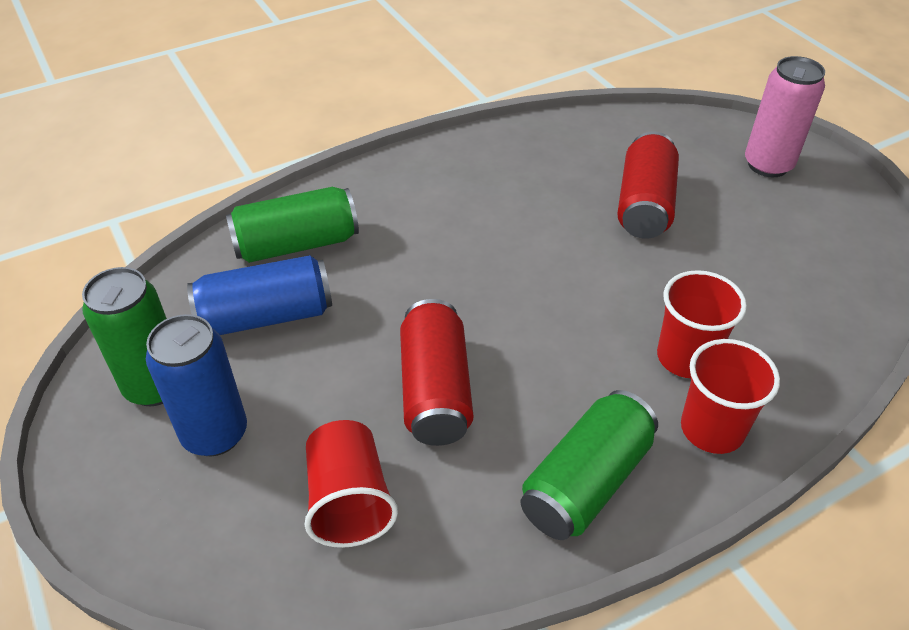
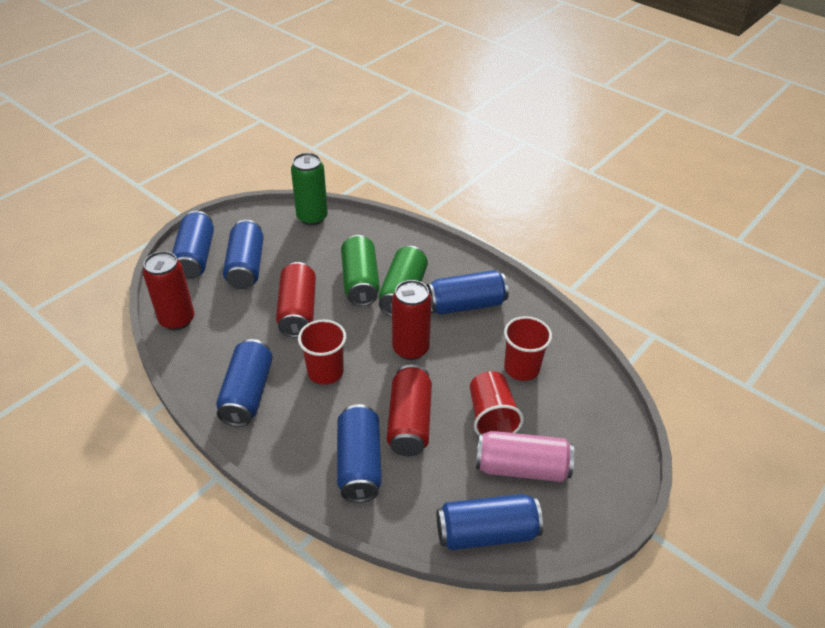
blue can: 2 -> 6
red can: 2 -> 4

